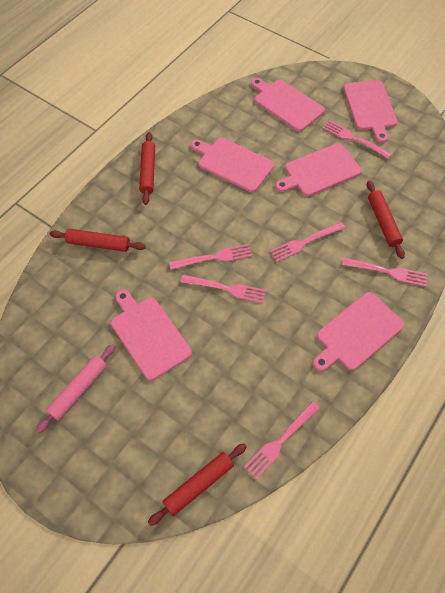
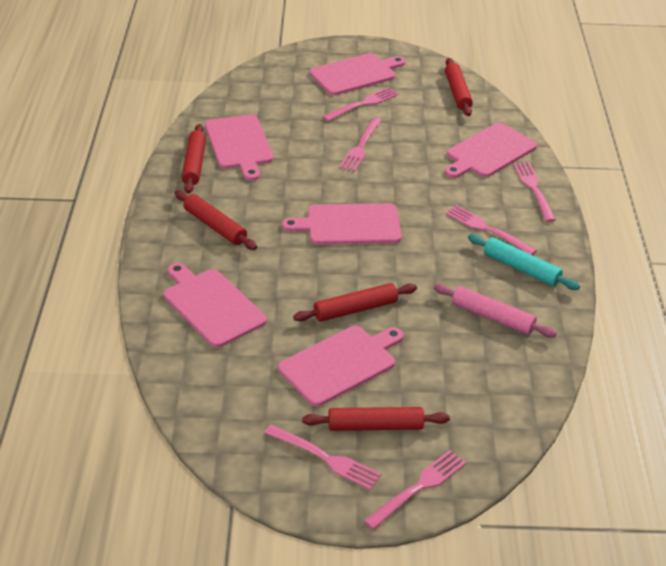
red rolling pin: 4 -> 5
turquoise rolling pin: 0 -> 1

